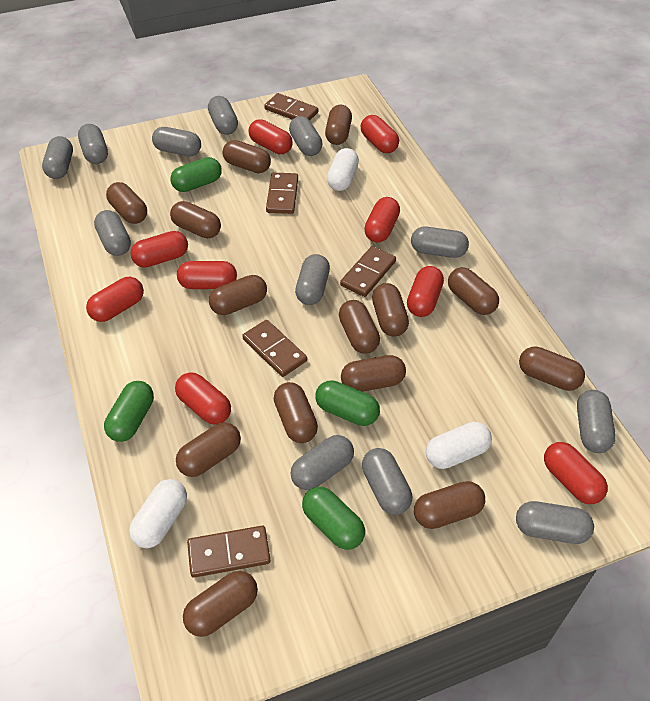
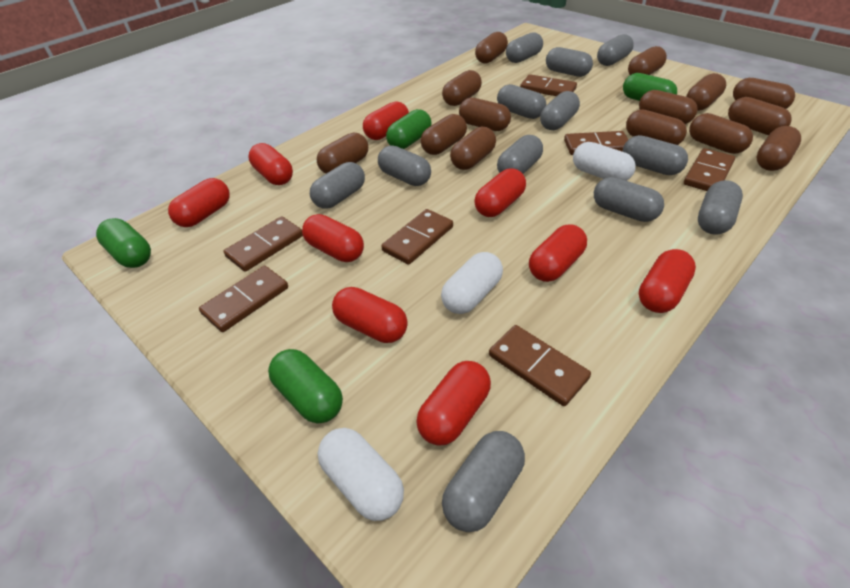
brown domino: 5 -> 7

